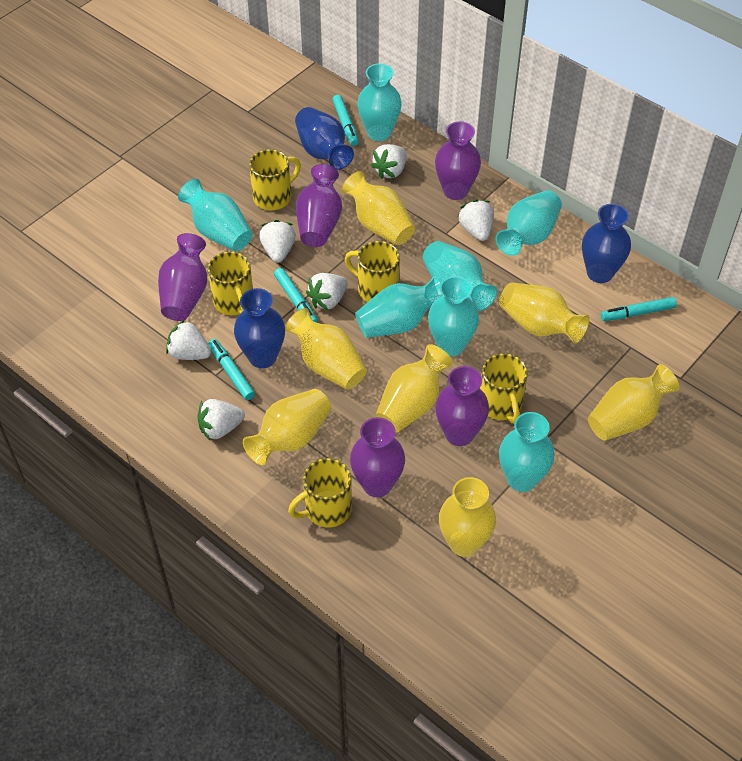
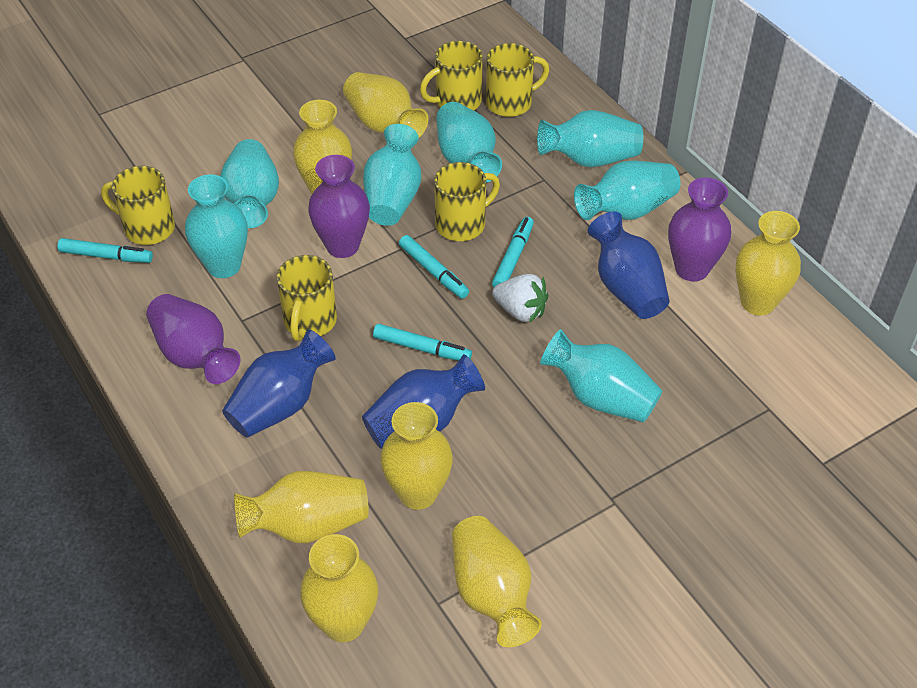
purple vase: 5 -> 3
white strawberry: 6 -> 1

